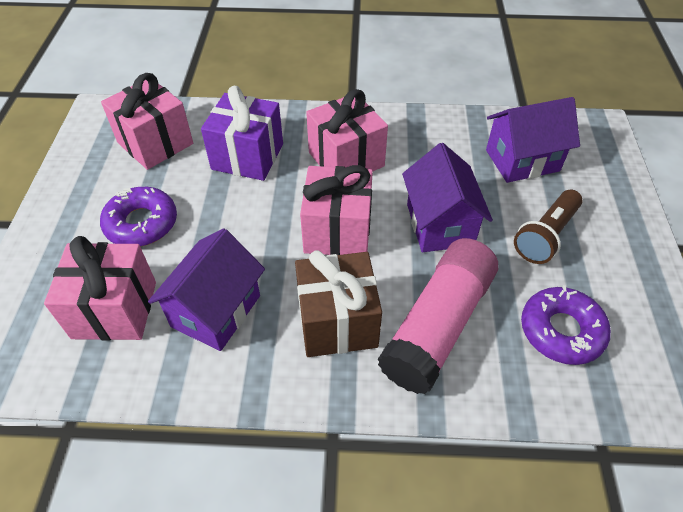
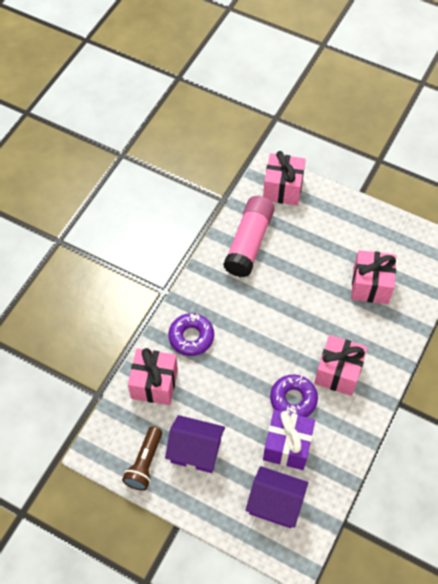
brown gift: 1 -> 0
purple house: 3 -> 2

